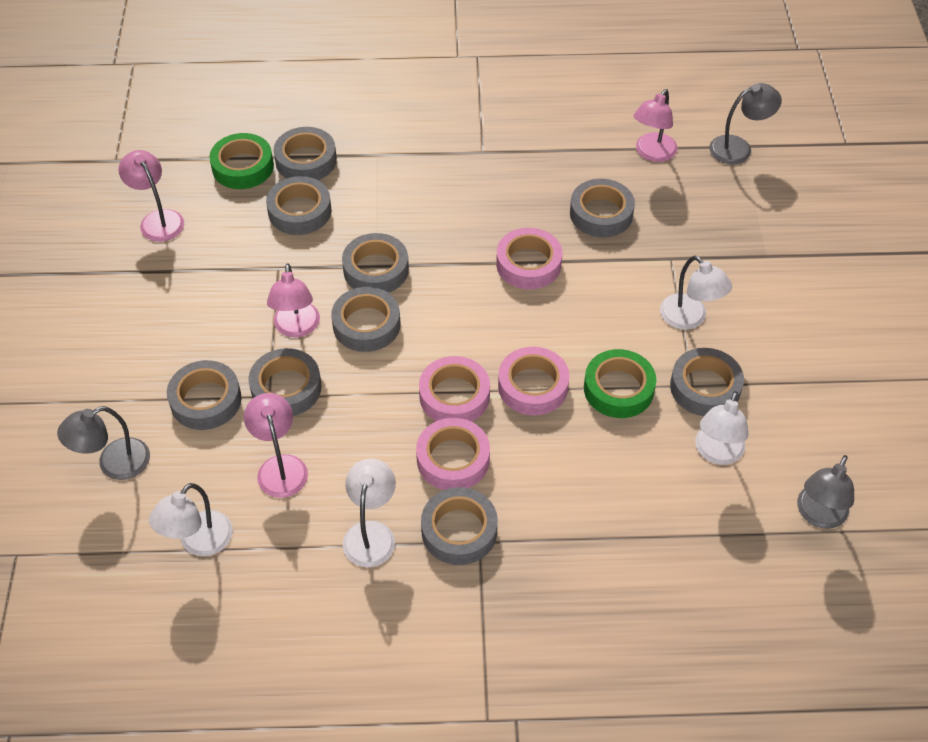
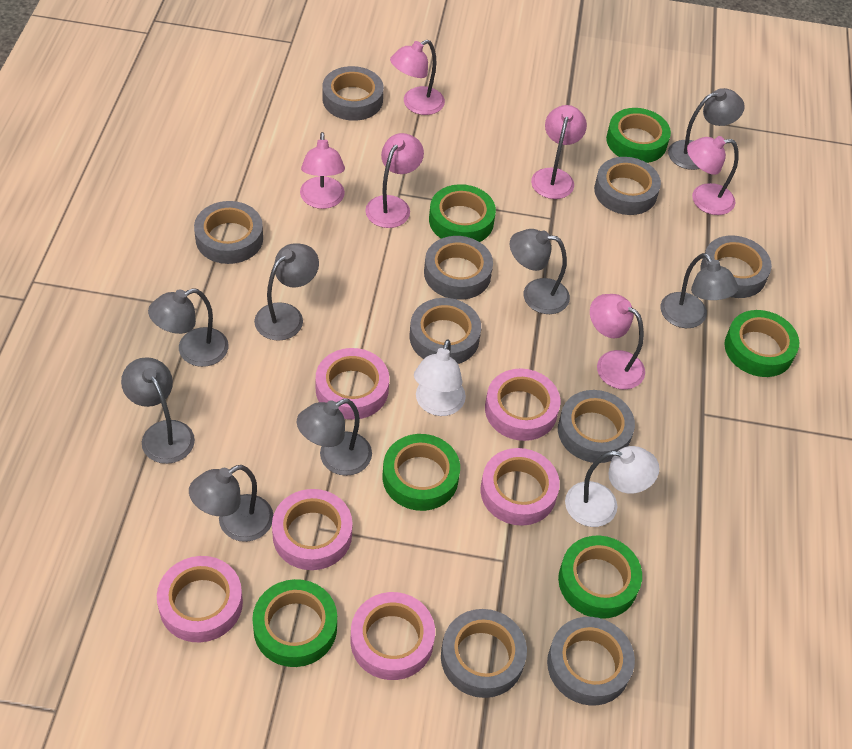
green tape: 2 -> 6
grey lamp: 3 -> 8
pink lamp: 4 -> 6
pink tape: 4 -> 6
white lamp: 4 -> 2

